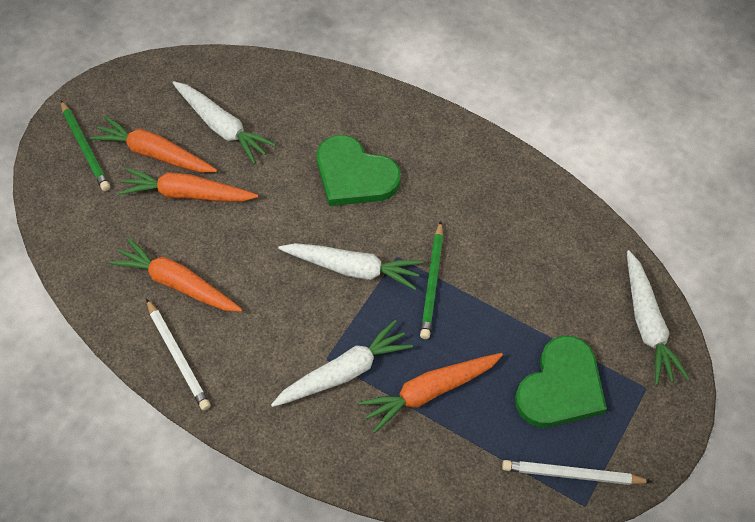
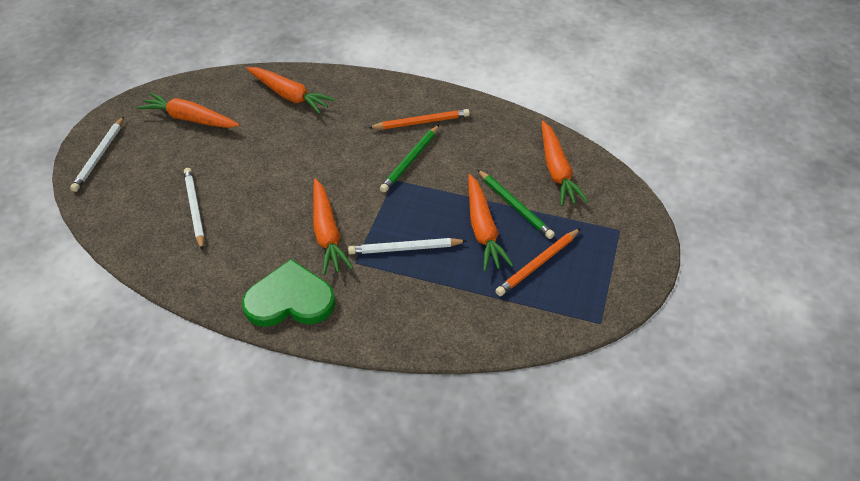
green heart: 2 -> 1
orange carrot: 4 -> 5
orange pencil: 0 -> 2
white carrot: 4 -> 0
white pencil: 2 -> 3

